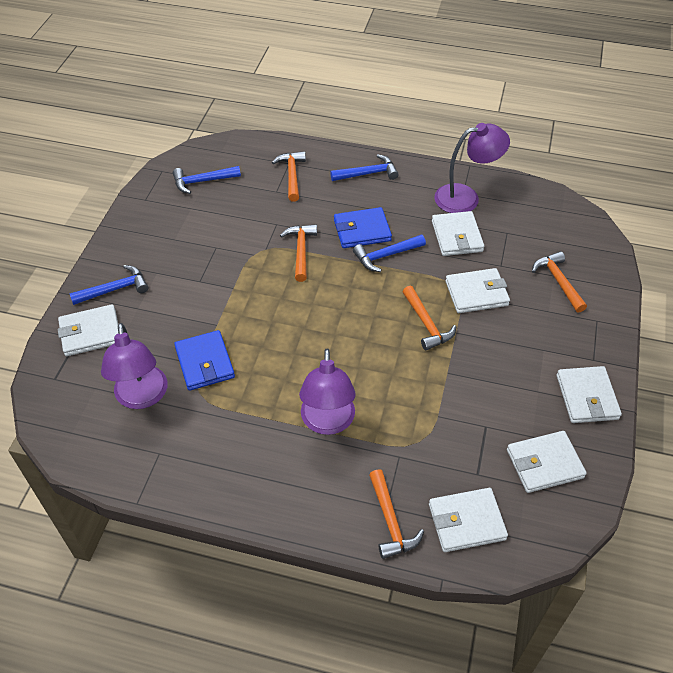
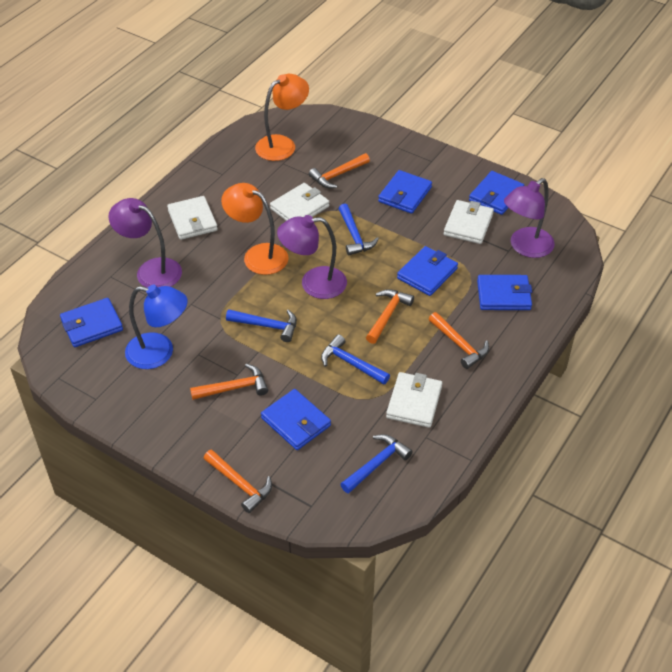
blue lamp: 0 -> 1
blue wallet: 2 -> 6
orange lamp: 0 -> 2
white wallet: 6 -> 4

